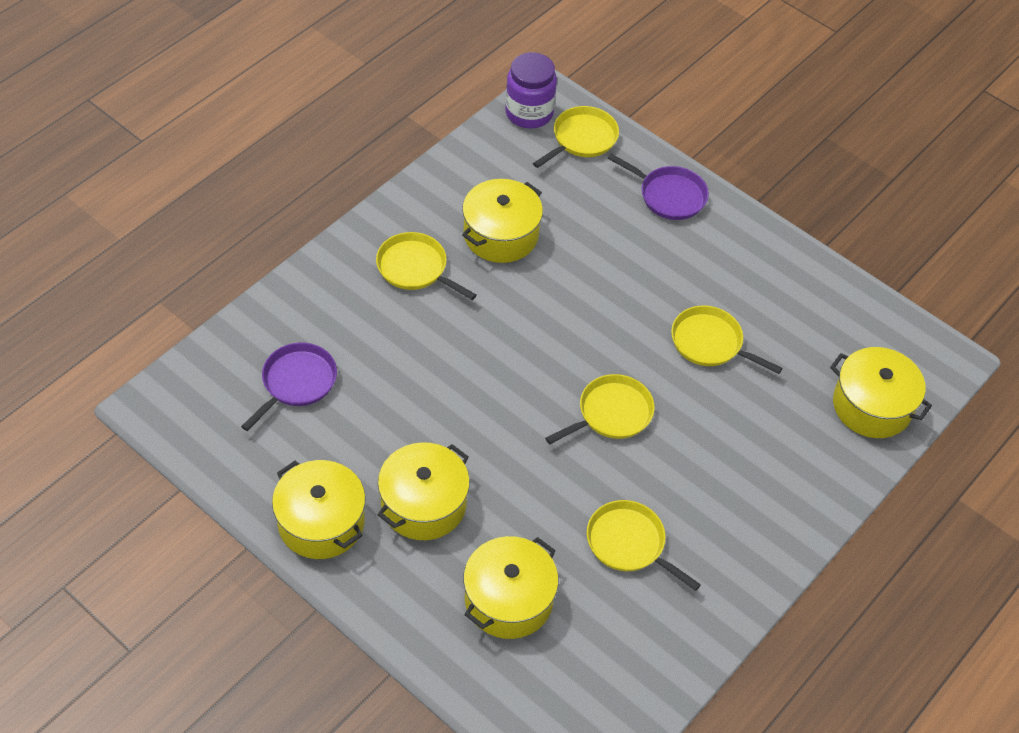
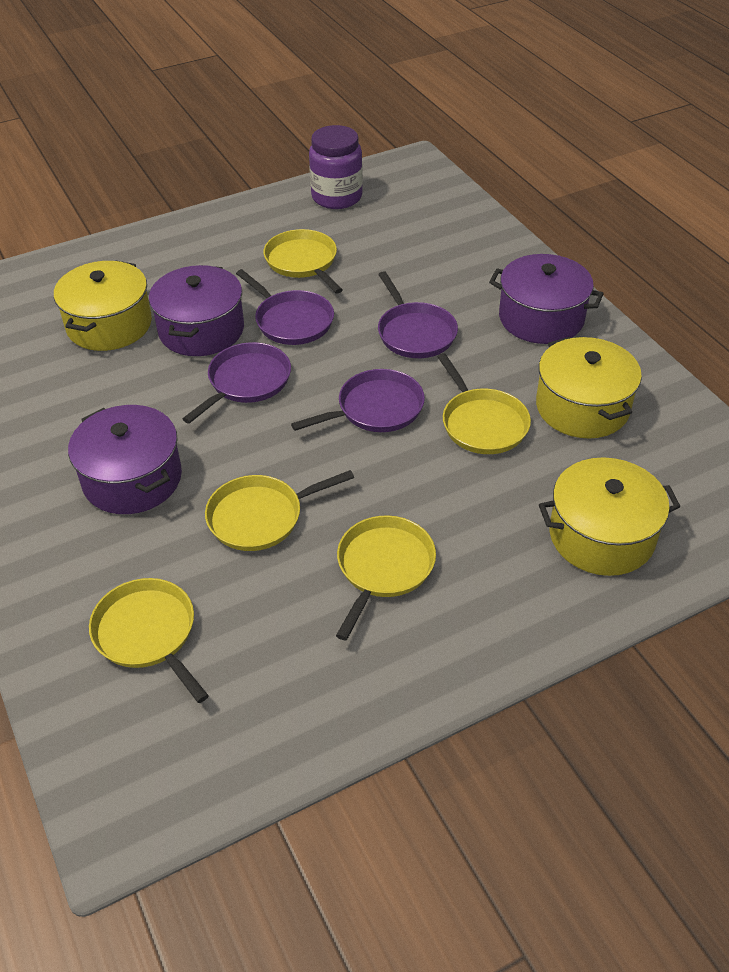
purple pan: 2 -> 4
purple pot: 0 -> 3
yellow pot: 5 -> 3

